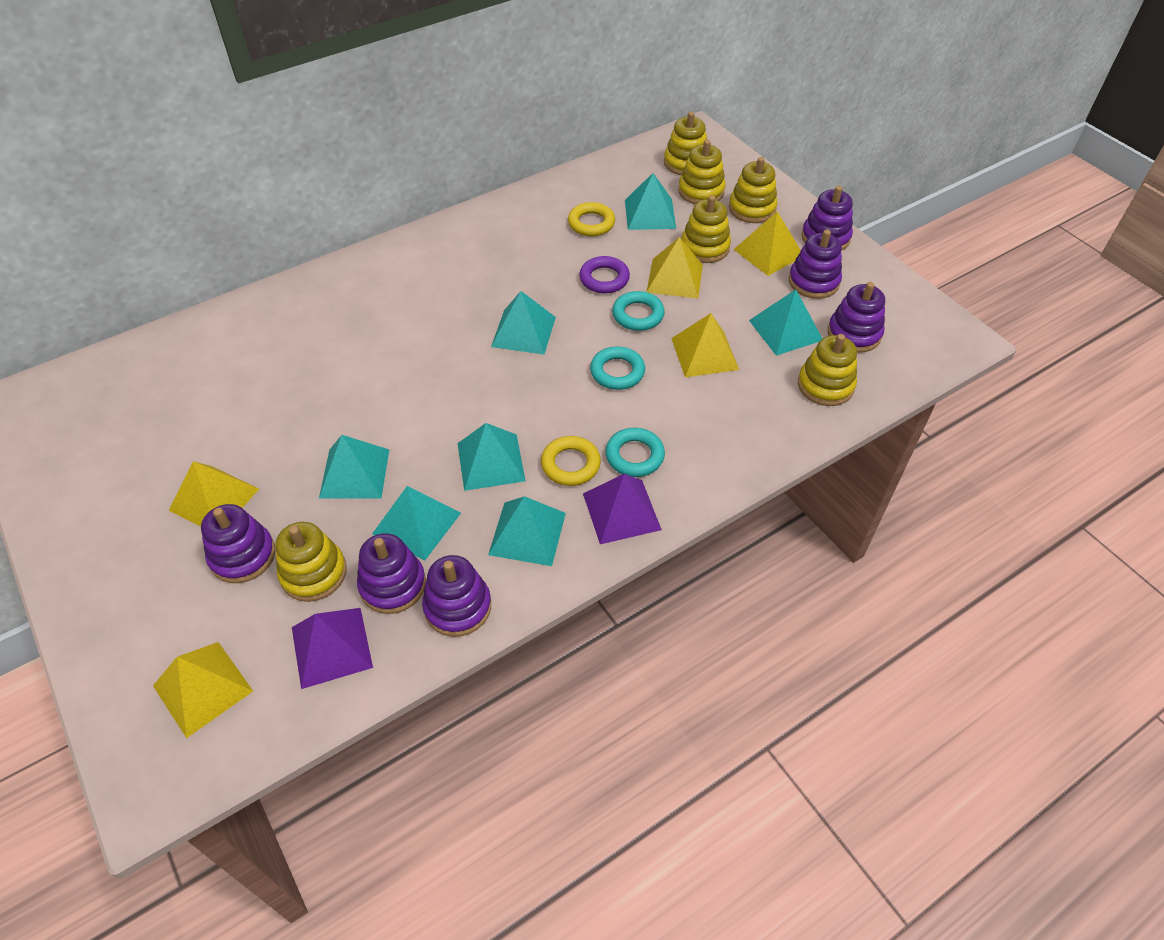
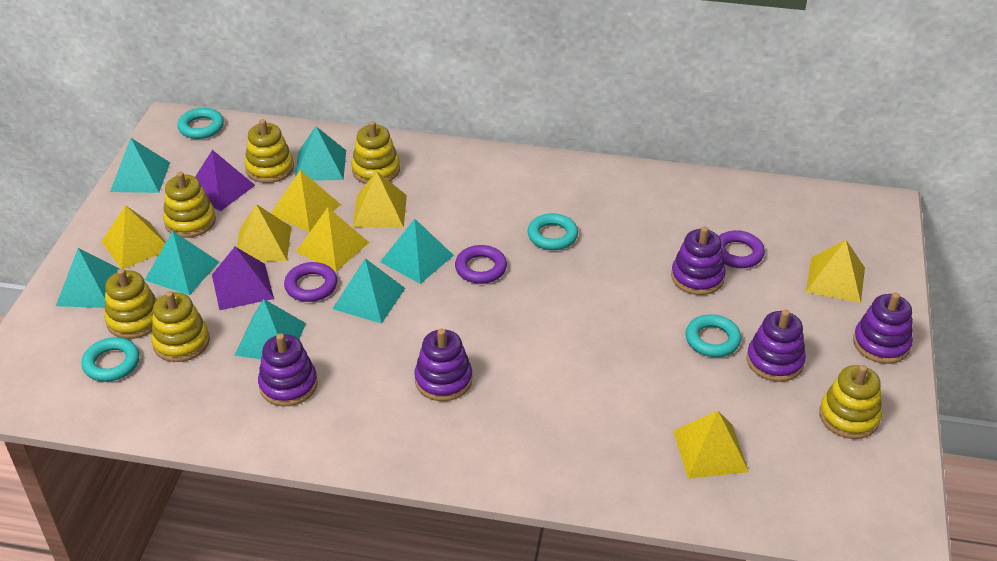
purple ring: 1 -> 3
purple stacking toy: 6 -> 5
turquoise ring: 3 -> 4
yellow pyramid: 5 -> 7
yellow ring: 2 -> 0

